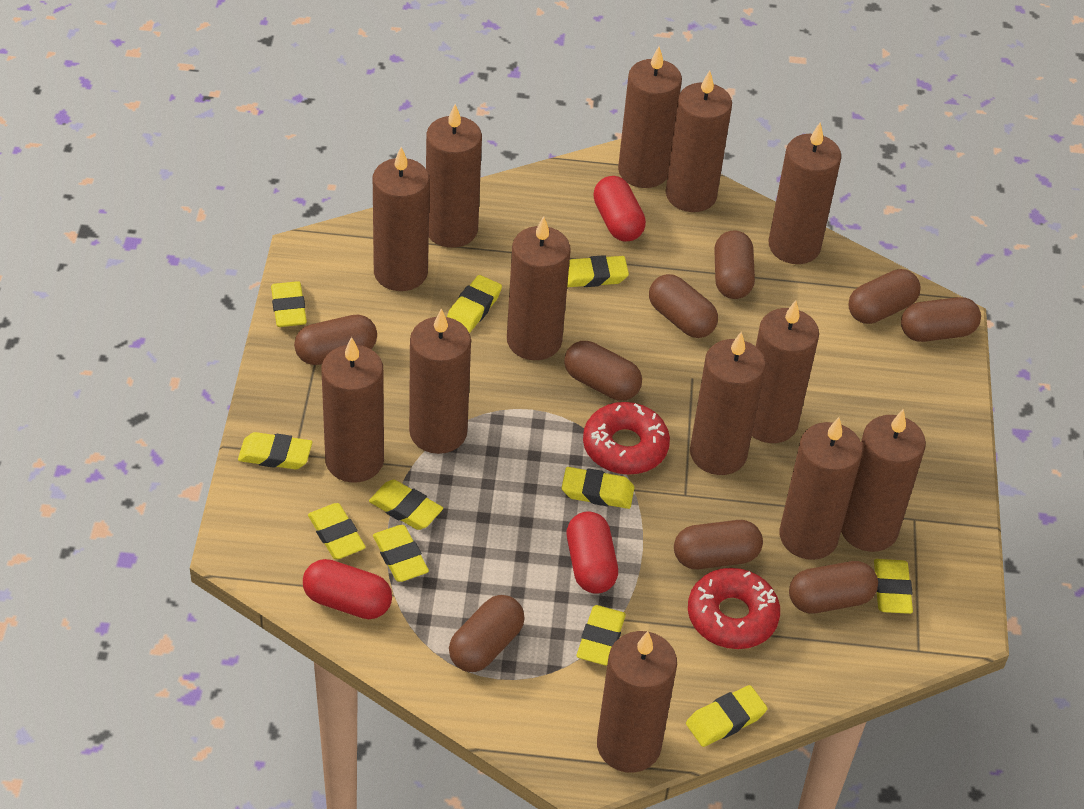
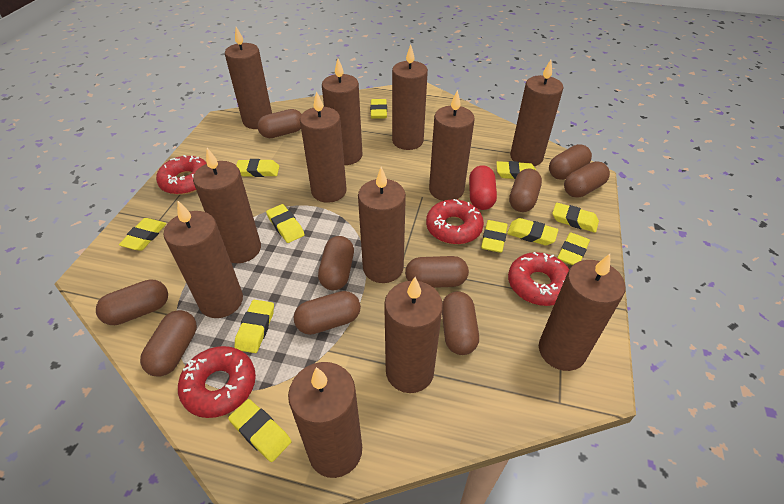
brown candle: 13 -> 12
brown capsule: 9 -> 10
red capsule: 3 -> 1
red donut: 2 -> 4

